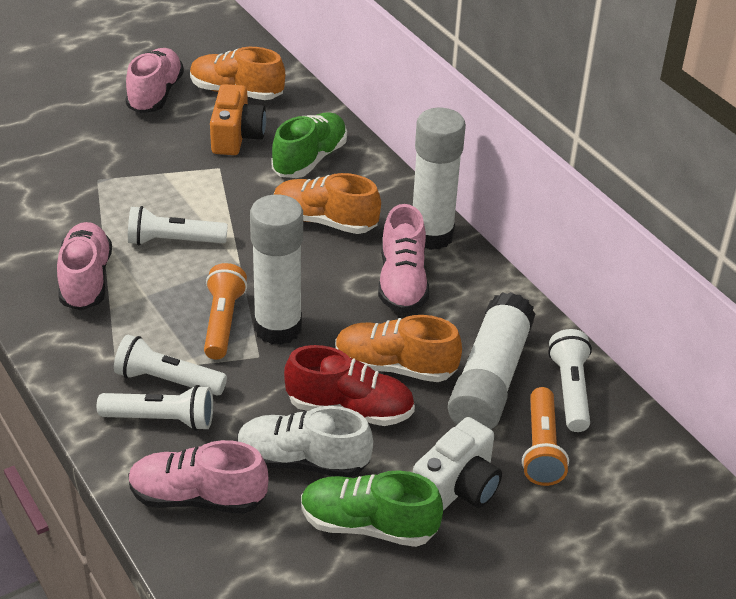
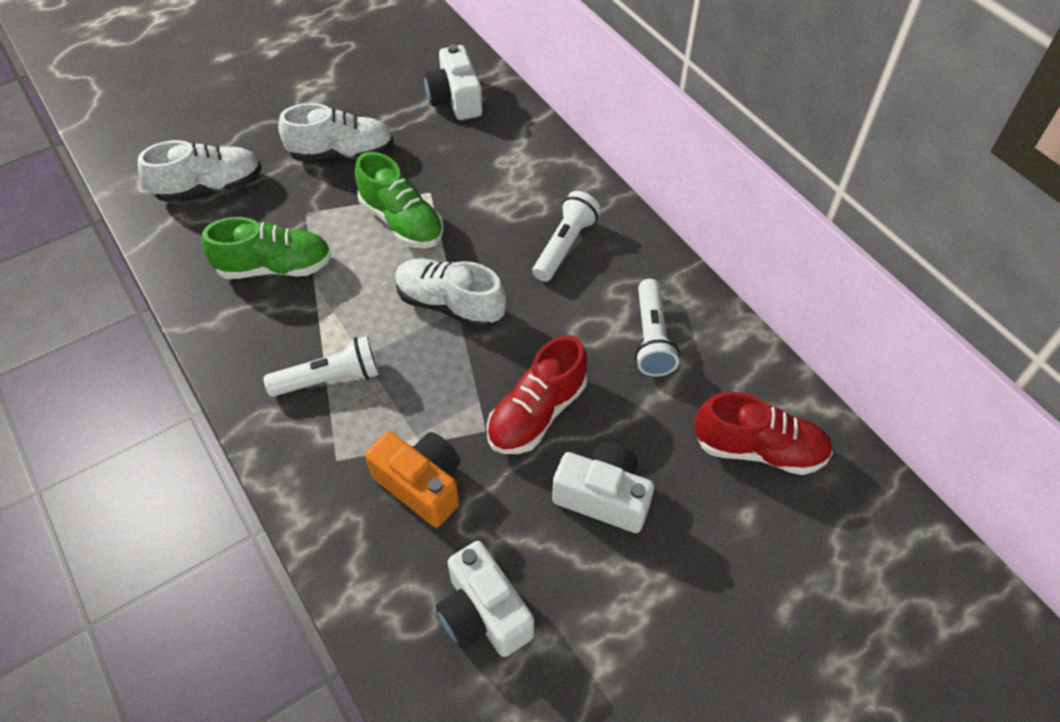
orange flashlight: 2 -> 0
orange shoe: 3 -> 0
pink shoe: 4 -> 0
red shoe: 1 -> 2
white camera: 1 -> 3
white flashlight: 4 -> 3
white glue stick: 3 -> 0
white shoe: 1 -> 3

